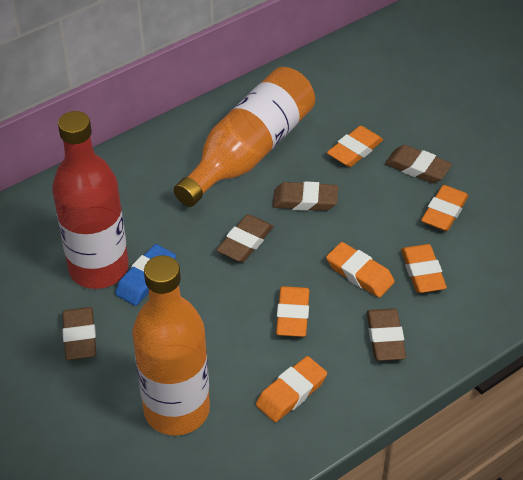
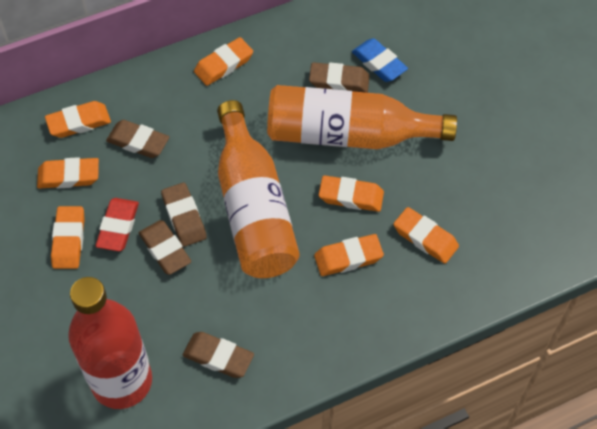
orange eraser: 6 -> 7
red eraser: 0 -> 1

